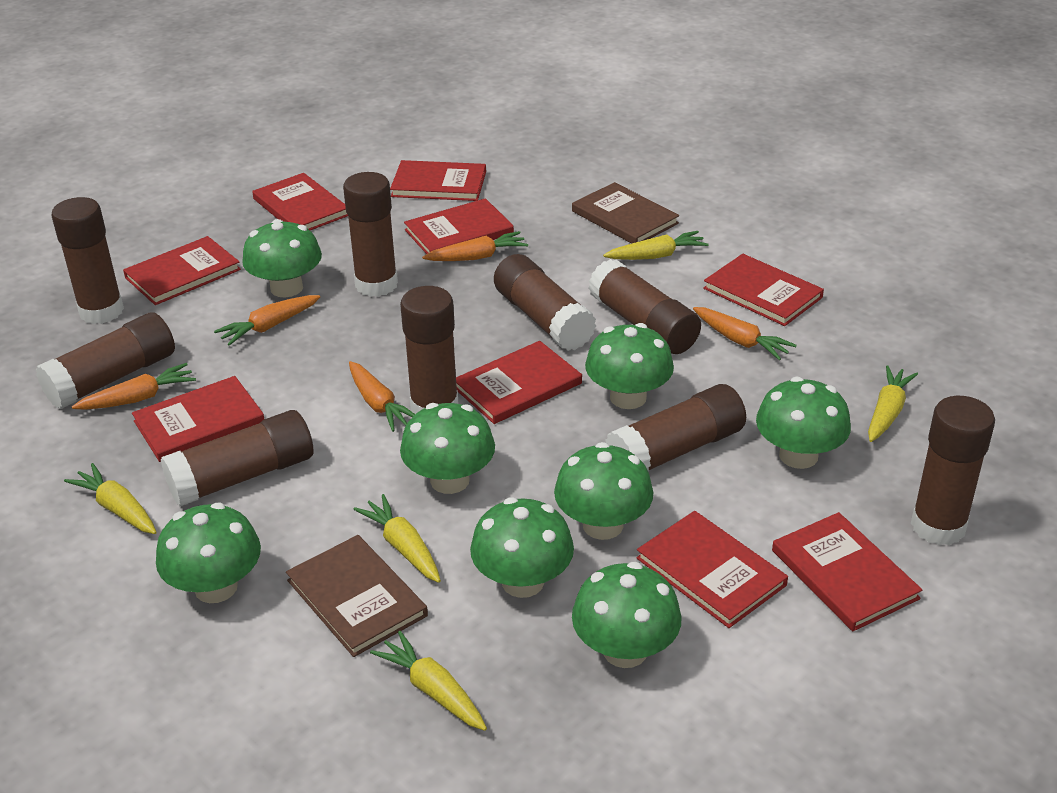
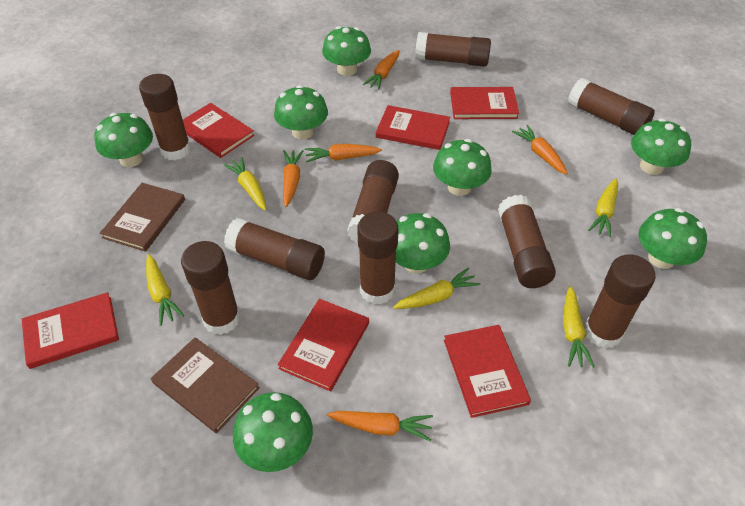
red book: 9 -> 6

